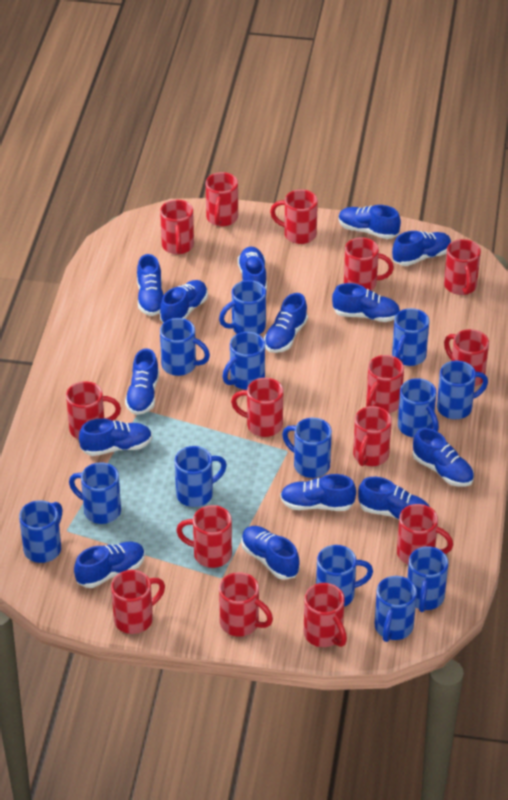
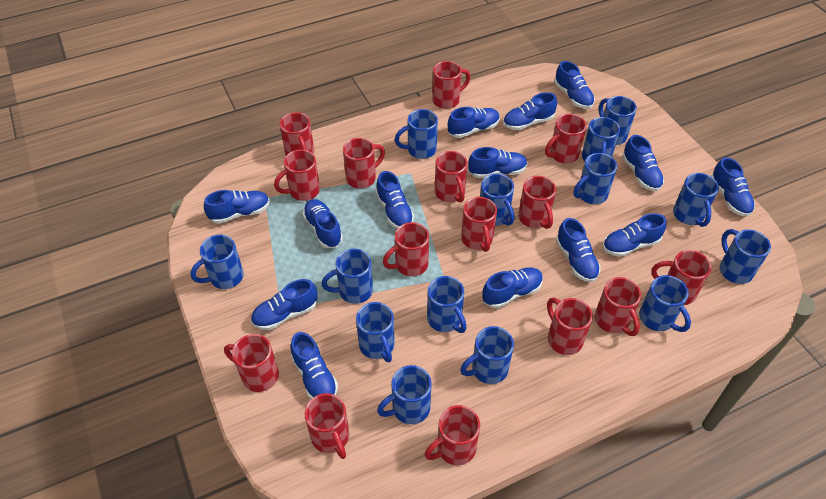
blue mug: 13 -> 14

